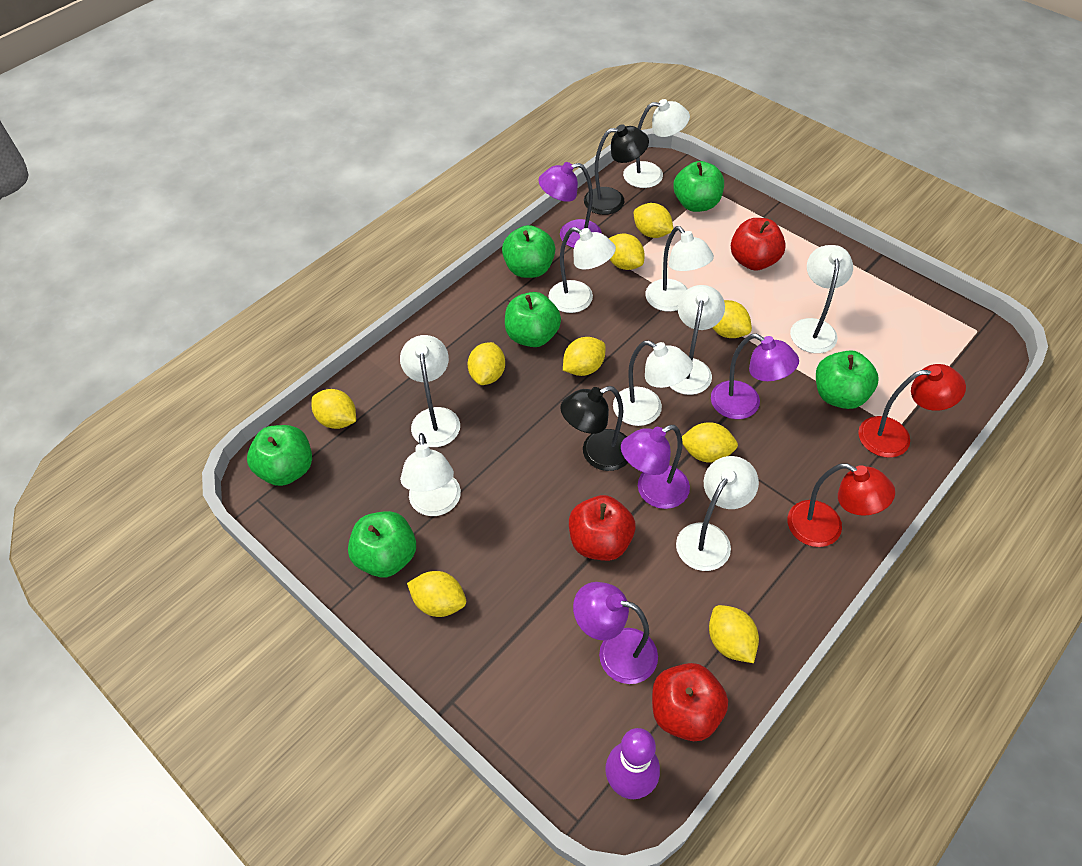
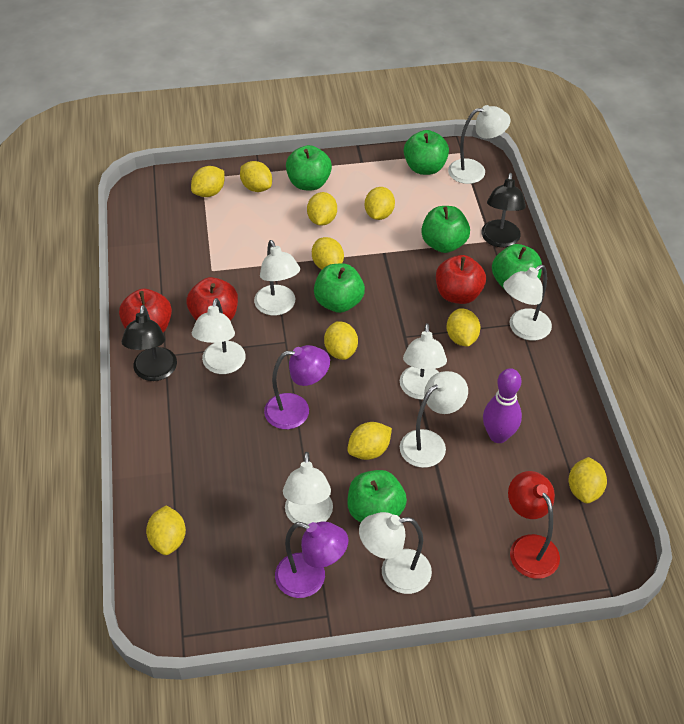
purple lamp: 4 -> 2
red lamp: 2 -> 1
white lamp: 9 -> 8
yellow lemon: 9 -> 10

